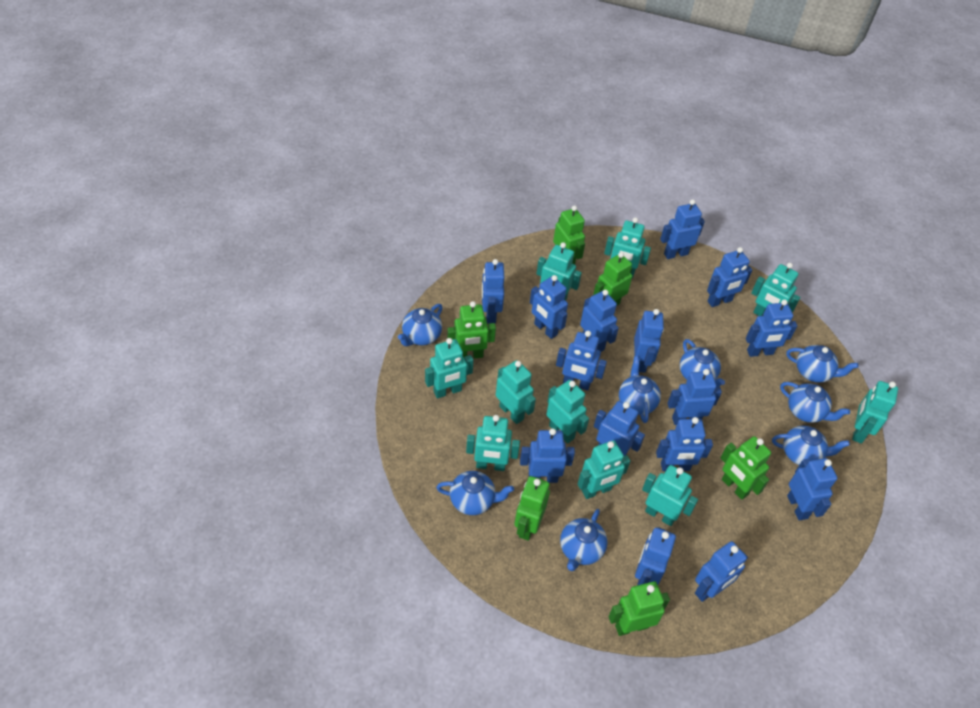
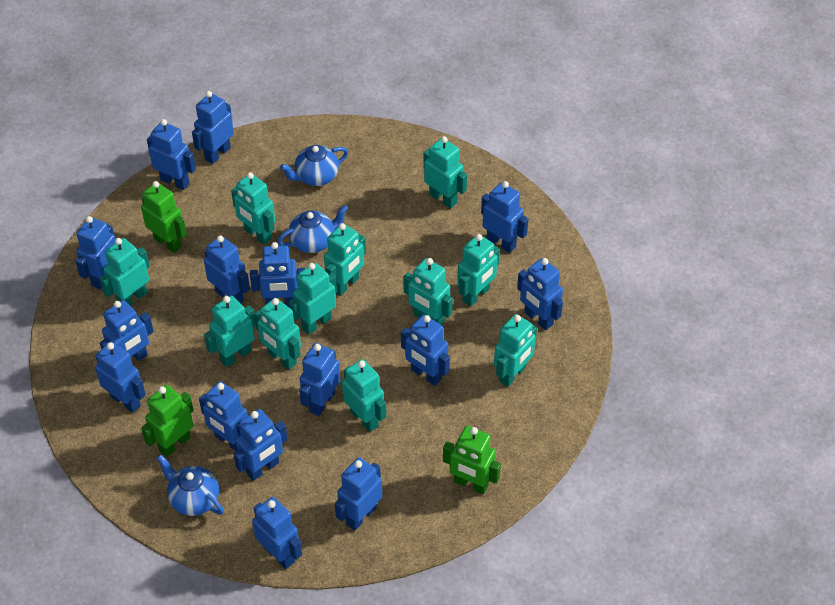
blue teapot: 8 -> 3
green robot: 6 -> 3
turquoise robot: 10 -> 11

